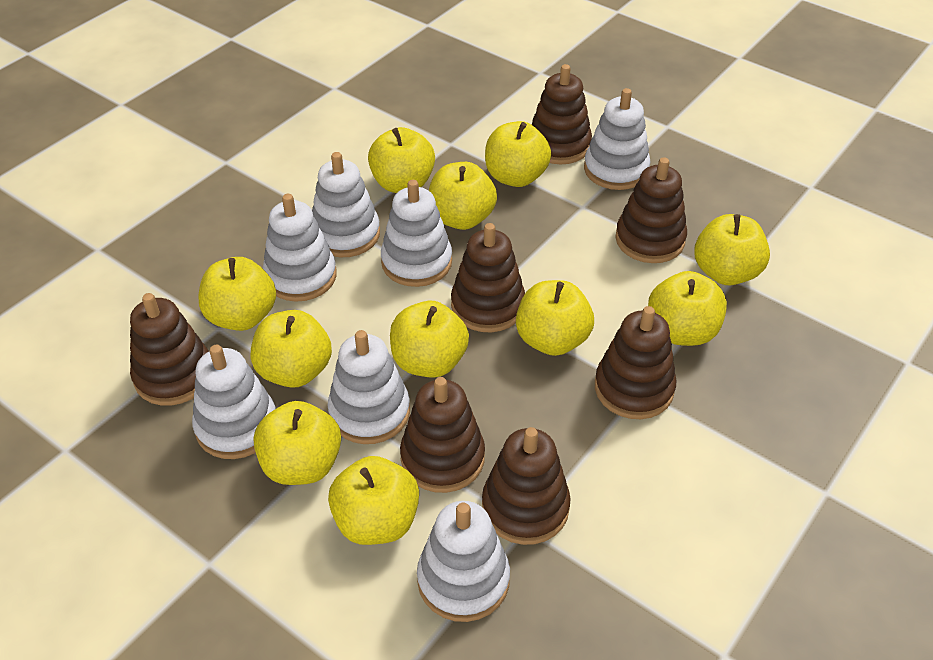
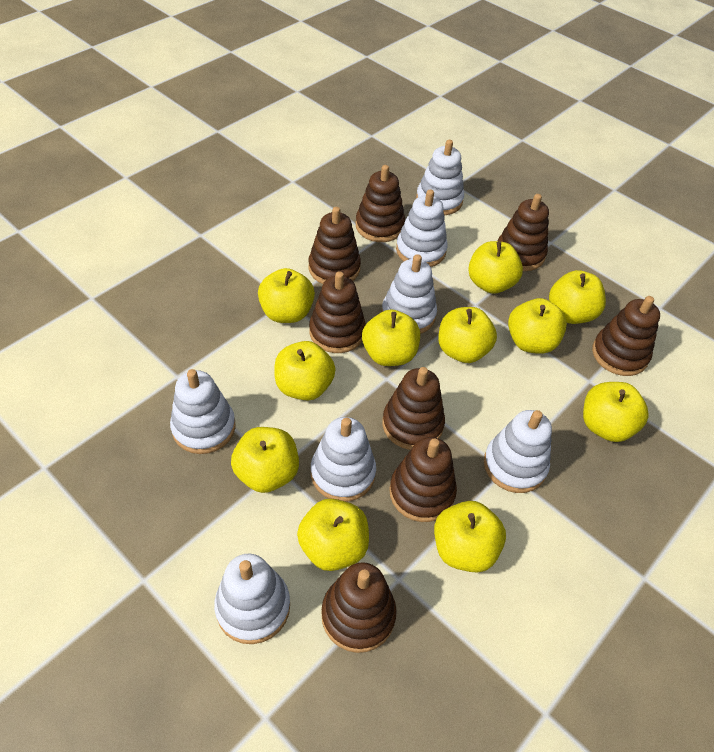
brown stacking toy: 7 -> 8

